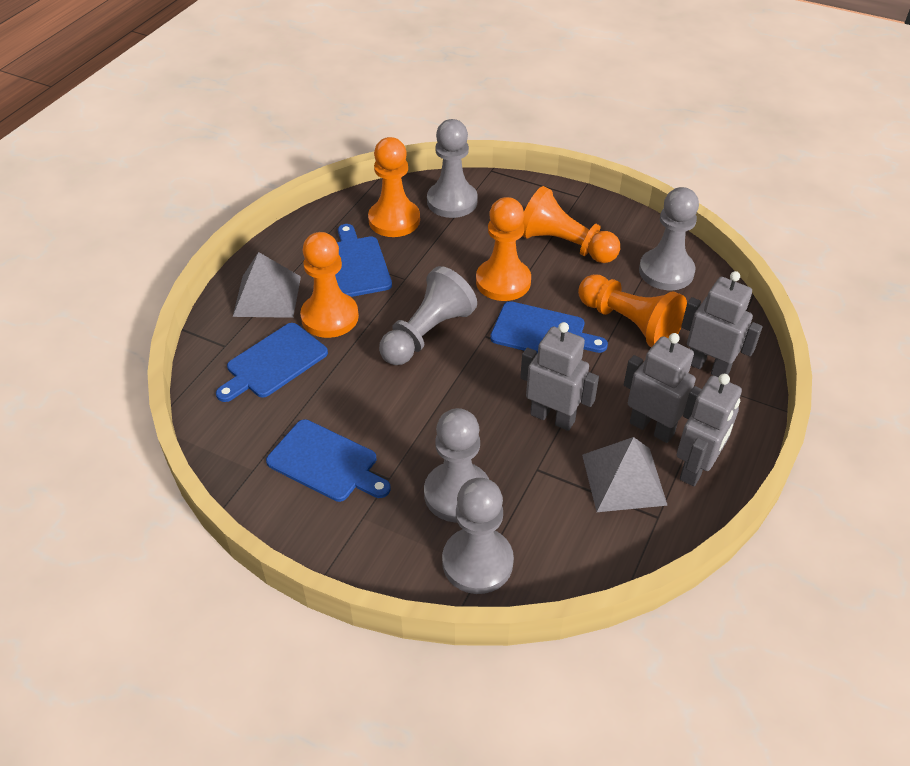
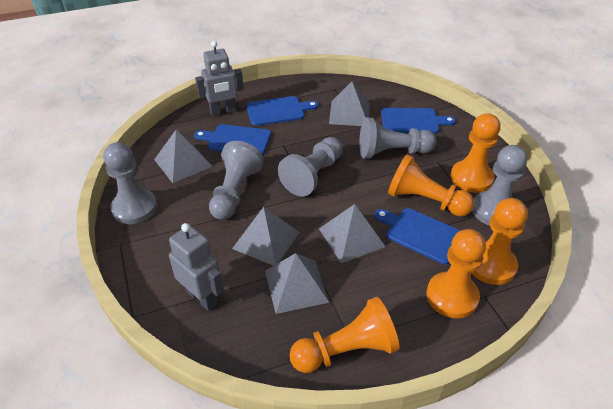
grey pyramid: 2 -> 5
grey robot: 4 -> 2

